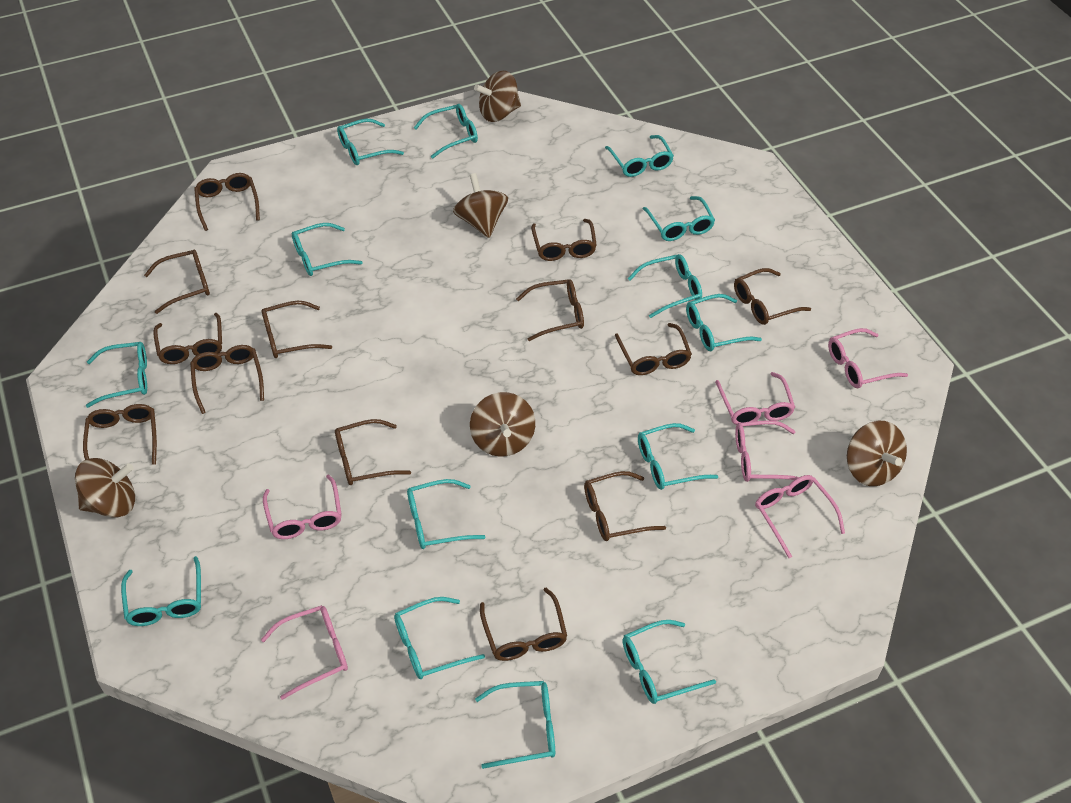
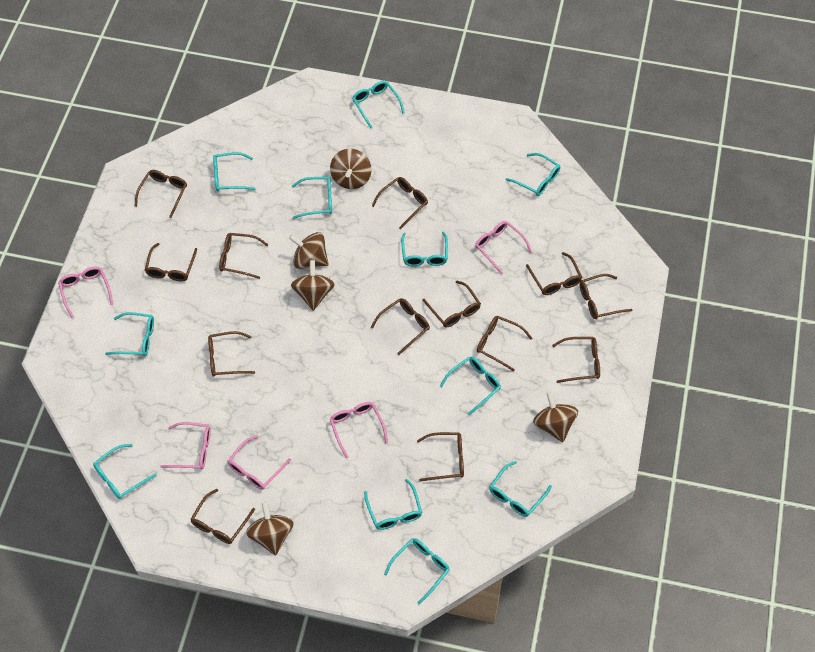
pink glasses: 6 -> 5
turquoise glasses: 14 -> 11

